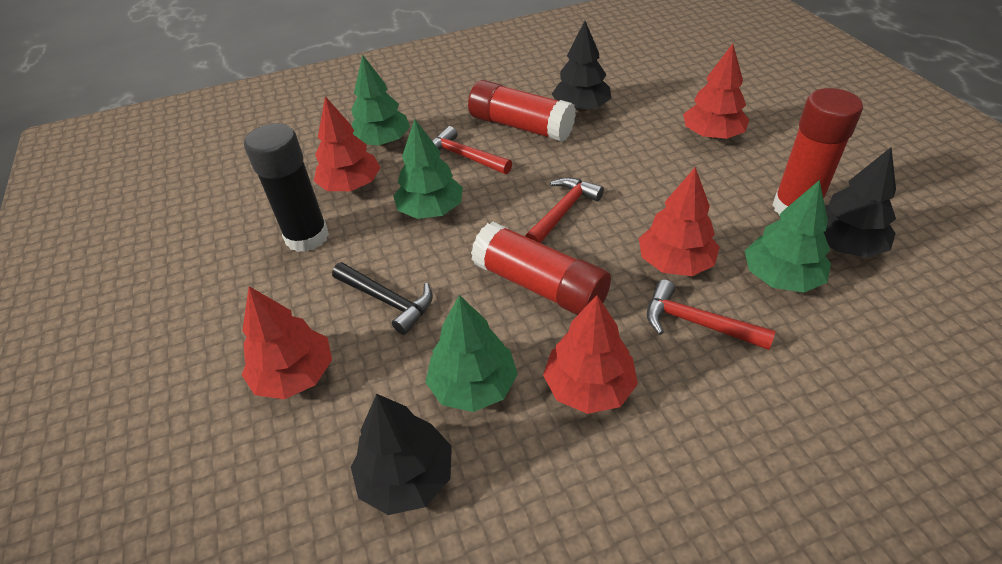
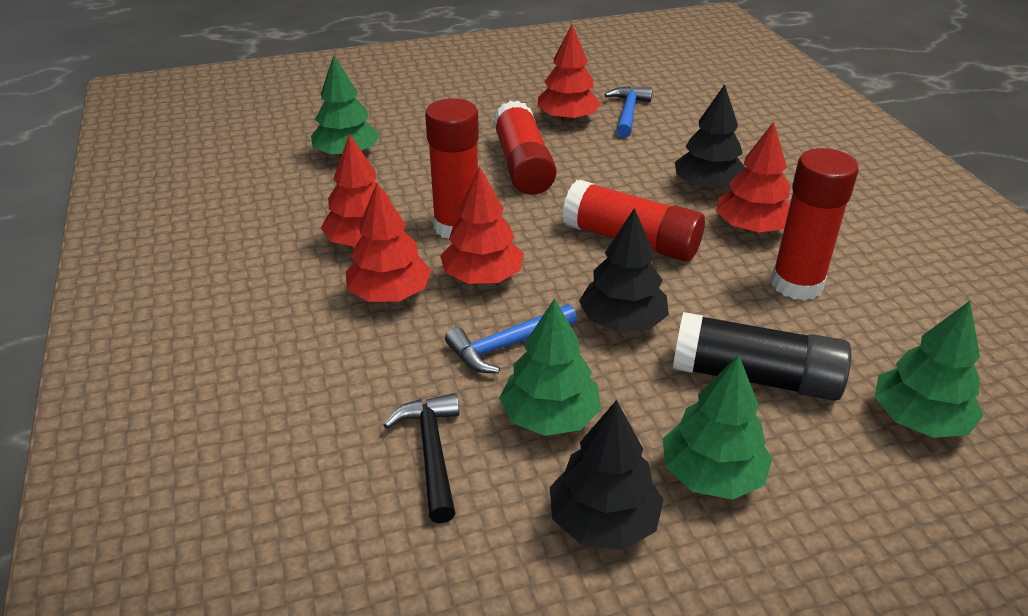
blue hammer: 0 -> 2
red glue stick: 3 -> 4
red hammer: 3 -> 0

